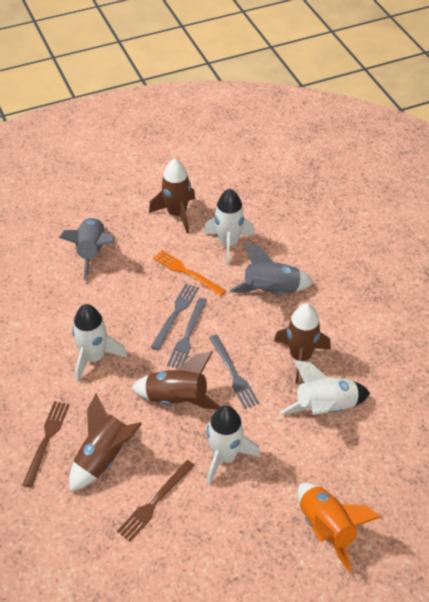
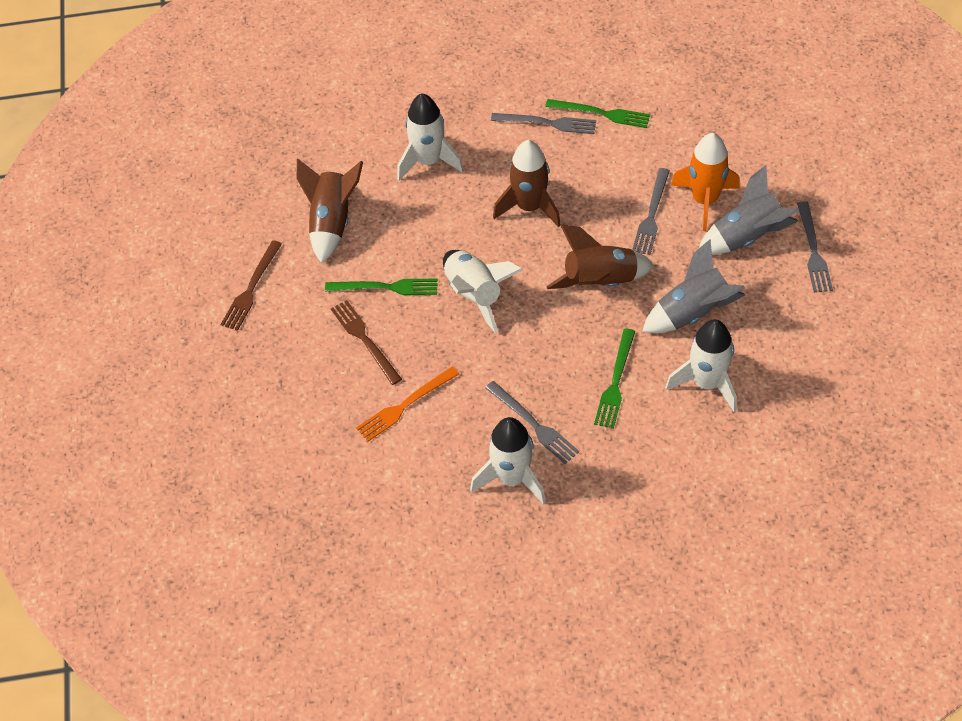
brown rocket: 4 -> 3
green fork: 0 -> 3
grey fork: 3 -> 4

